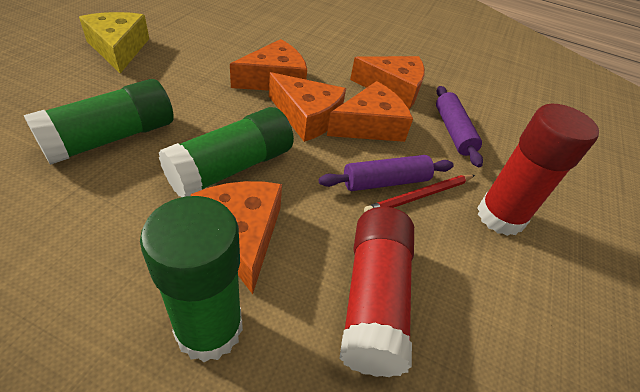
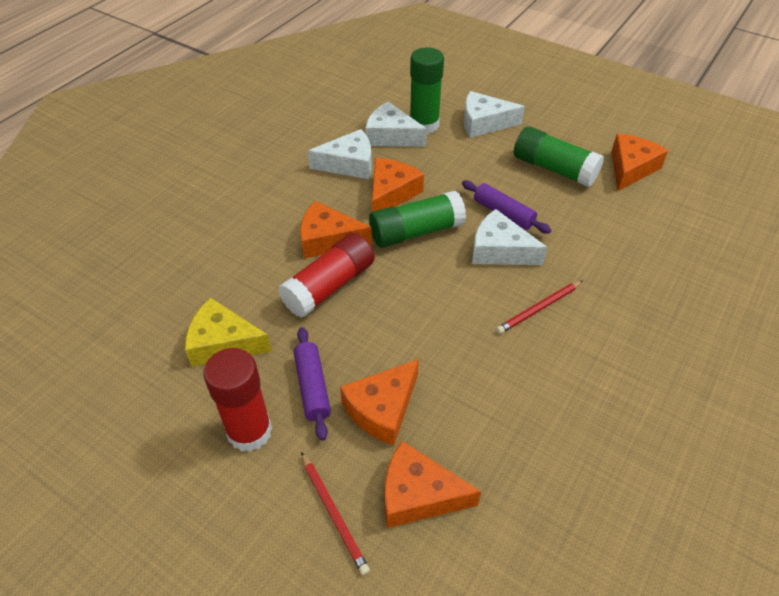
red pencil: 1 -> 2
white cheese: 0 -> 4

